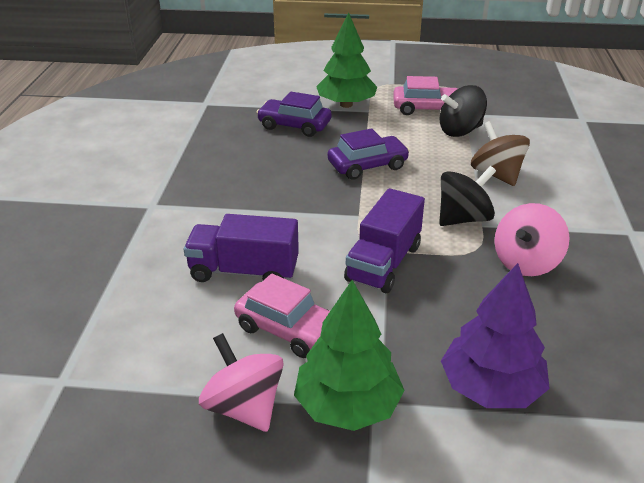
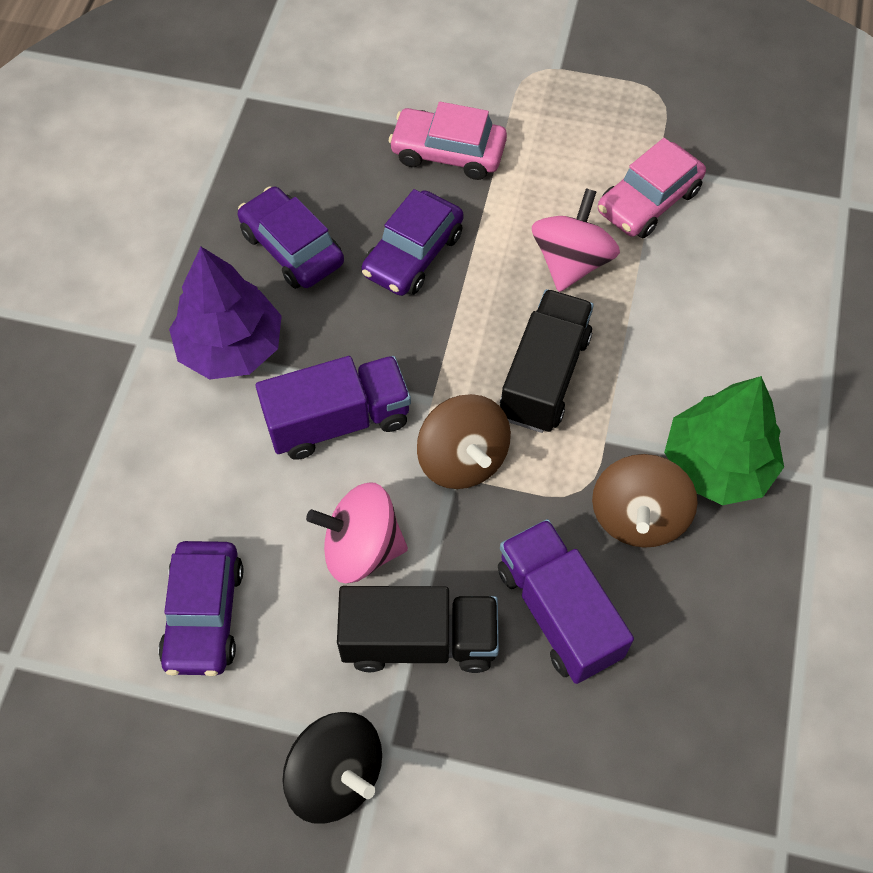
black spinning top: 2 -> 1
black truck: 0 -> 2
brown spinning top: 1 -> 2
green tree: 2 -> 1
purple car: 2 -> 3

